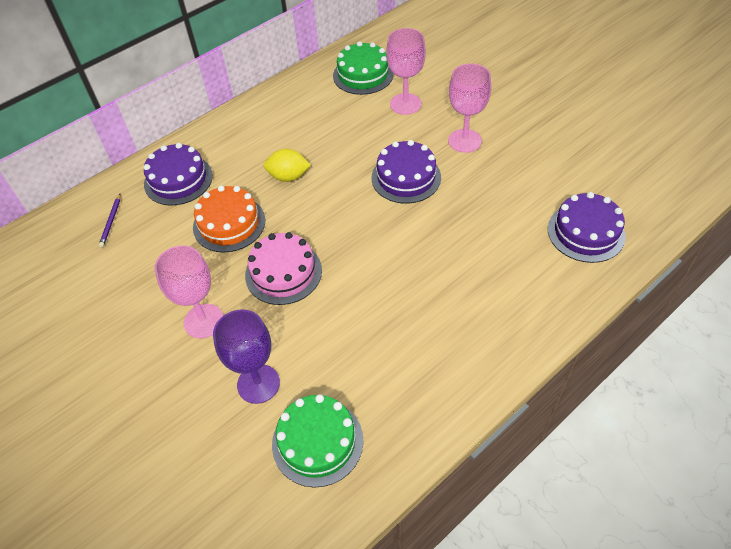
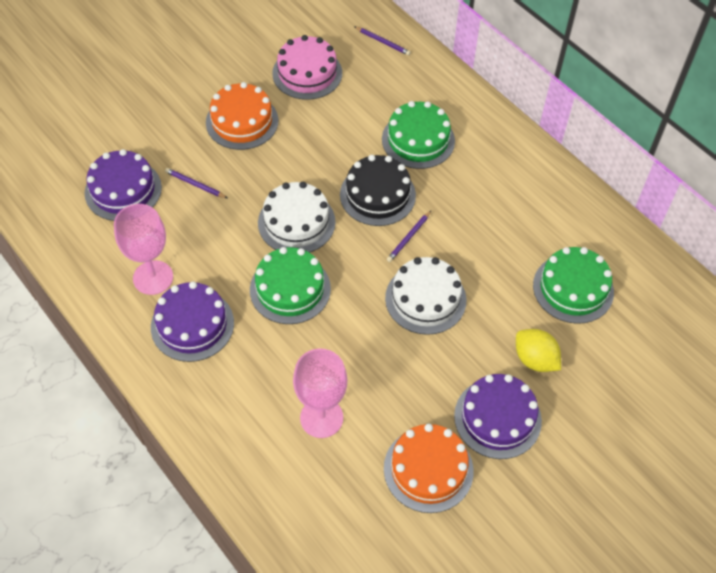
black cake: 0 -> 1
green cake: 2 -> 3
orange cake: 1 -> 2
pink goblet: 3 -> 2
purple goblet: 1 -> 0
purple pencil: 1 -> 3
white cake: 0 -> 2

